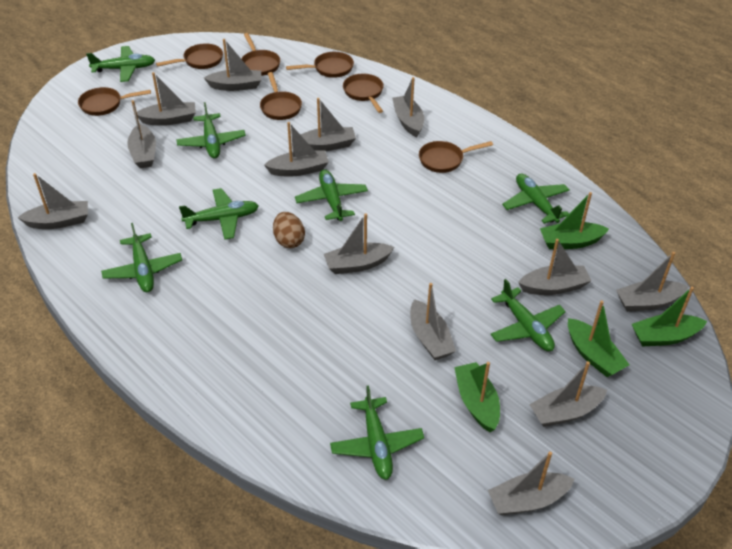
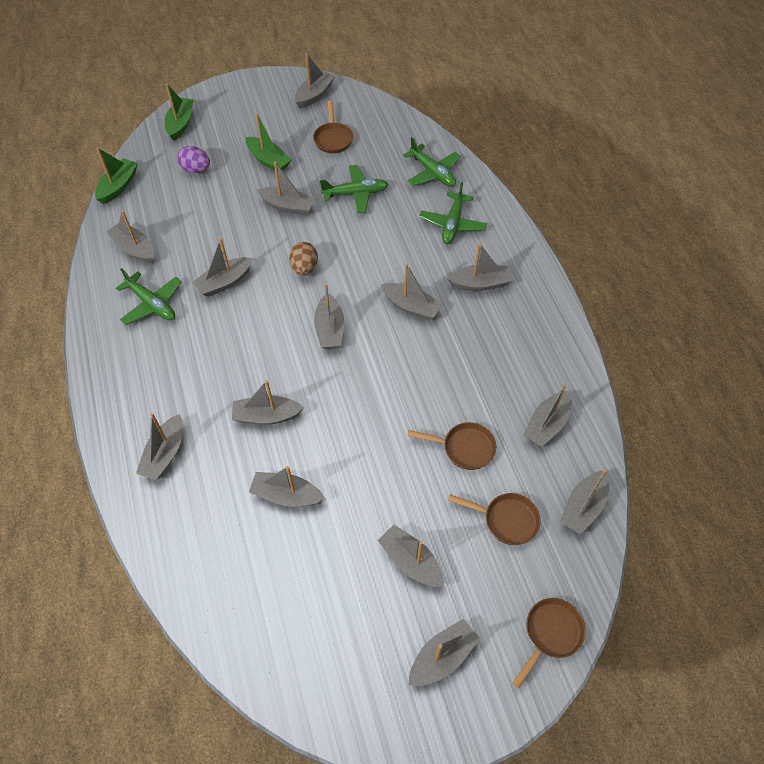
brown pan: 7 -> 4
green boat: 4 -> 3
green plane: 8 -> 4
grey boat: 13 -> 14
purple egg: 0 -> 1

